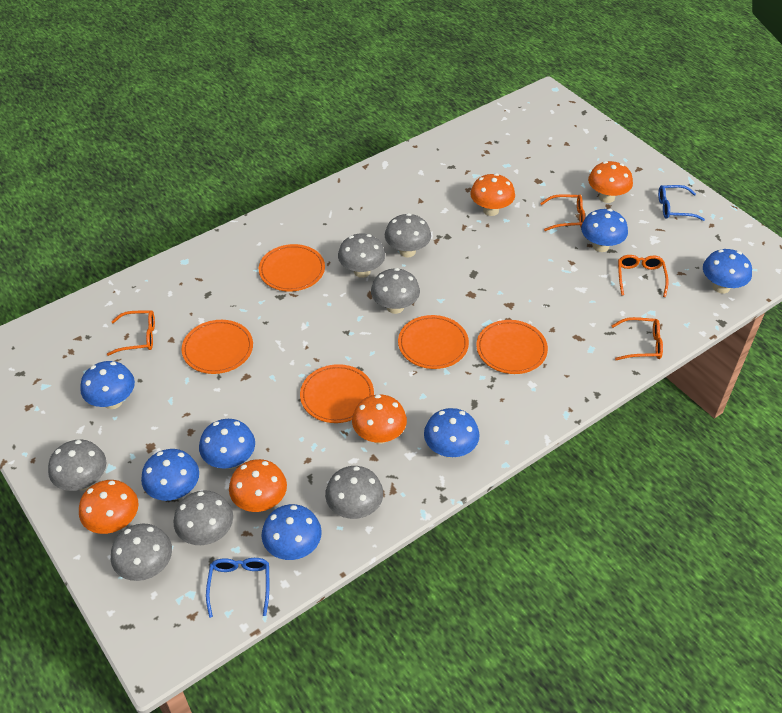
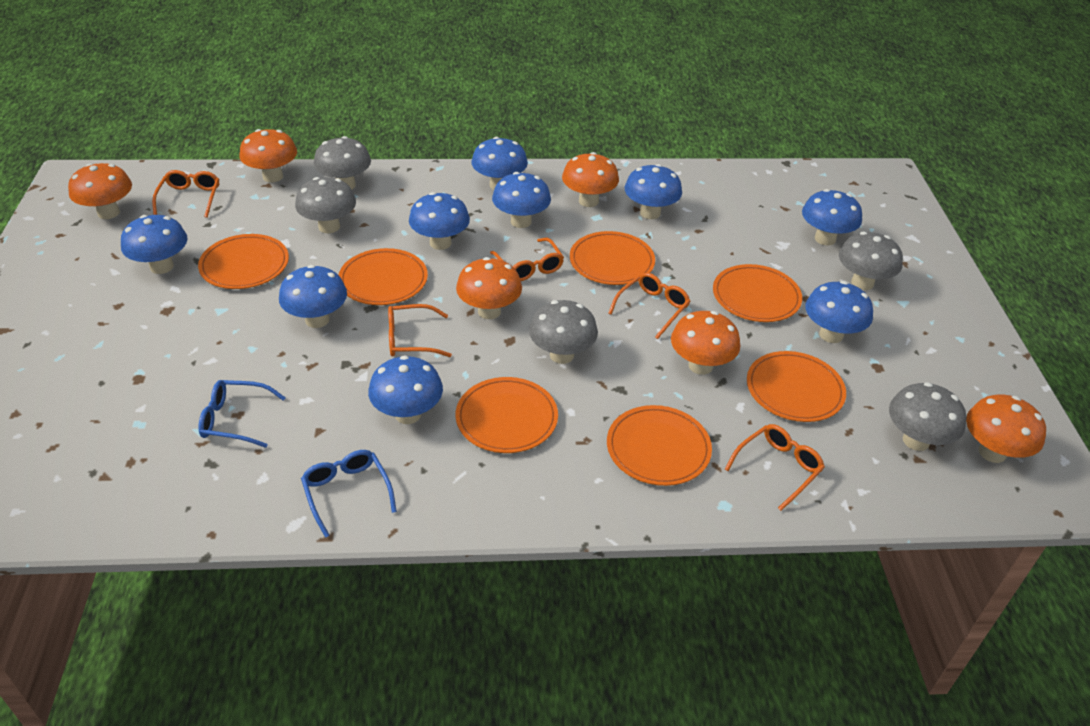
blue mushroom: 7 -> 9
grey mushroom: 7 -> 5
orange glasses: 4 -> 5
orange mushroom: 5 -> 6
orange plate: 5 -> 7

